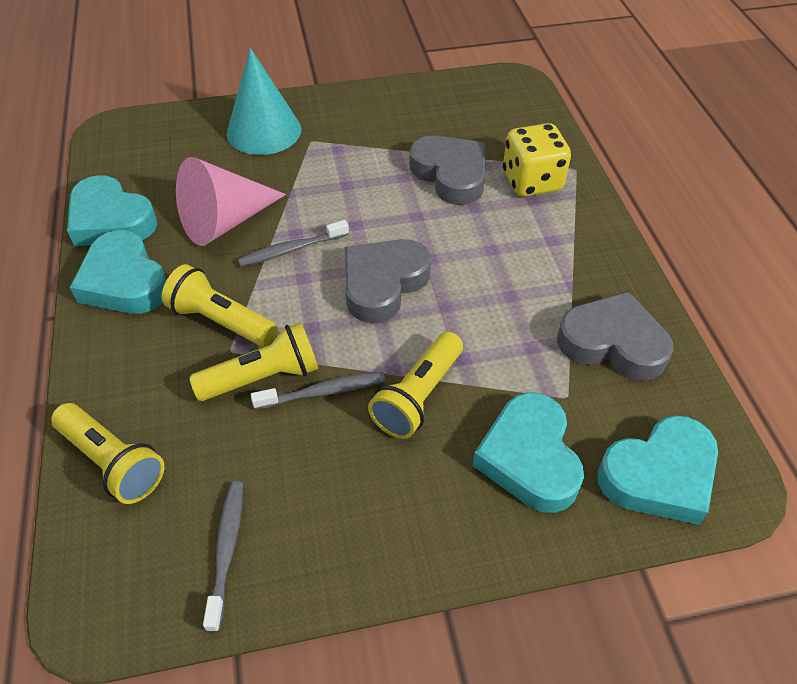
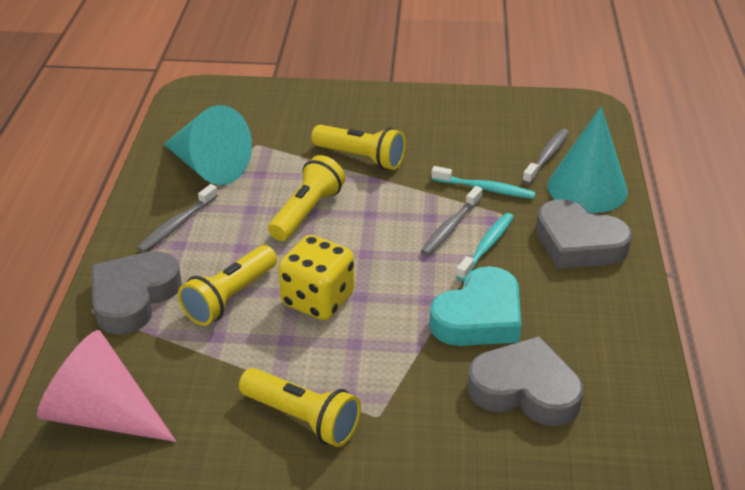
turquoise cone: 1 -> 2
turquoise heart: 4 -> 1
turquoise toothbrush: 0 -> 2

